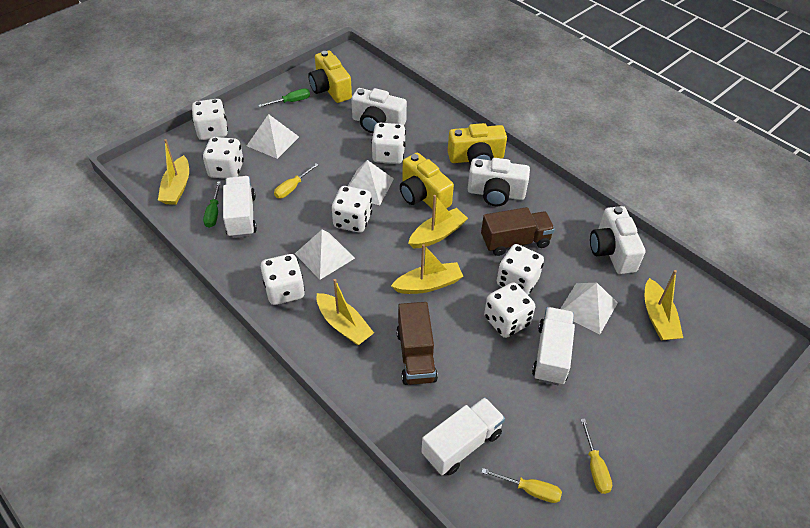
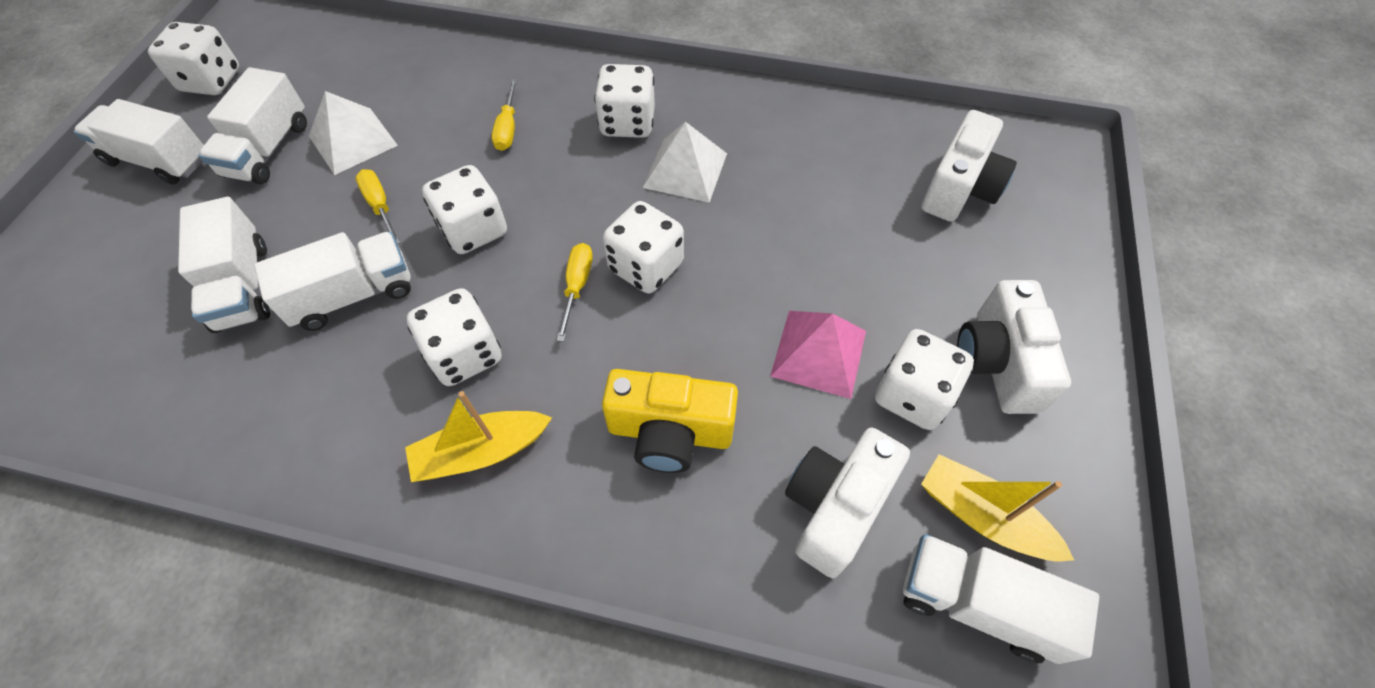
brown truck: 2 -> 0
green screwdriver: 2 -> 0
pink pyramid: 0 -> 1
white dice: 7 -> 6
white pyramid: 4 -> 2
white truck: 3 -> 5
yellow boat: 5 -> 2
yellow camera: 3 -> 1

